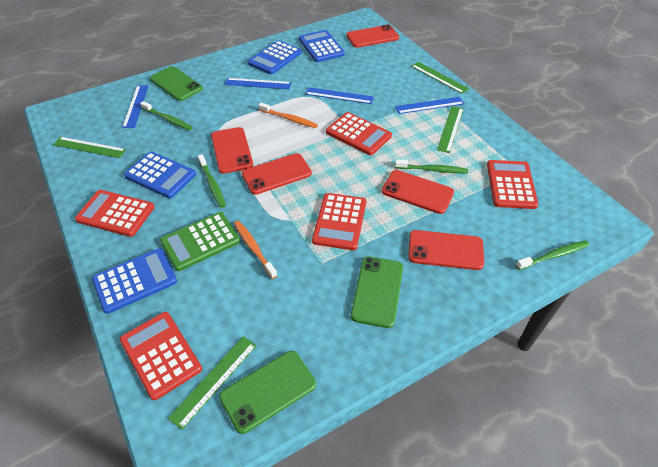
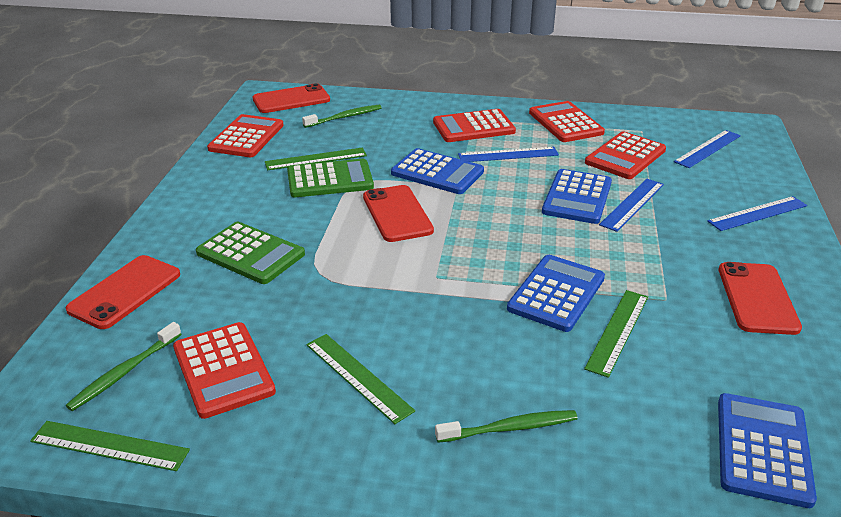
green calculator: 1 -> 2
green phone: 3 -> 0
green toothbrush: 4 -> 3
orange toothbrush: 2 -> 0
red phone: 5 -> 4

